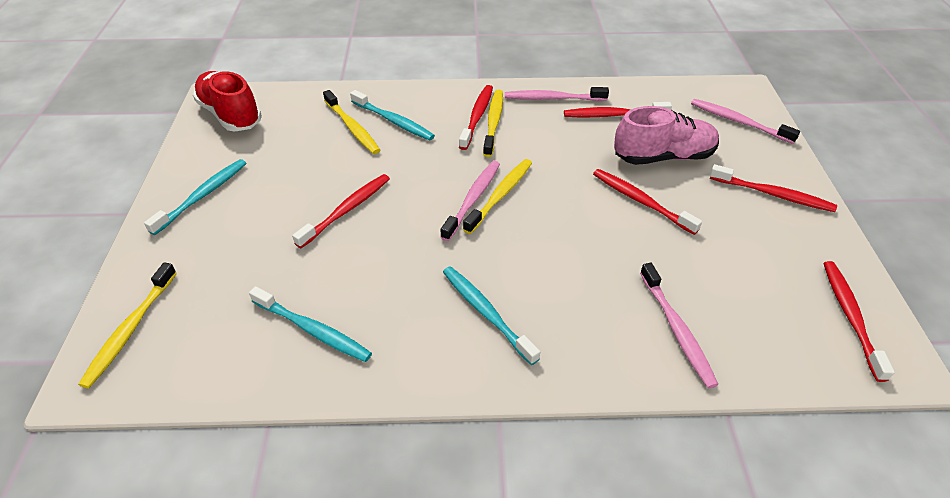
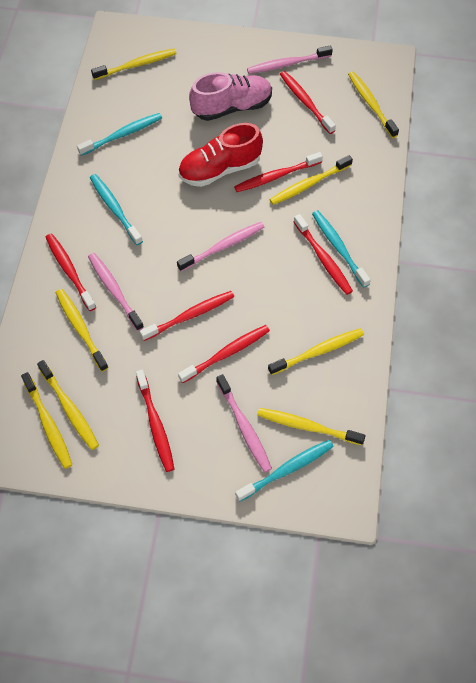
red toothbrush: 6 -> 7
yellow toothbrush: 4 -> 8

